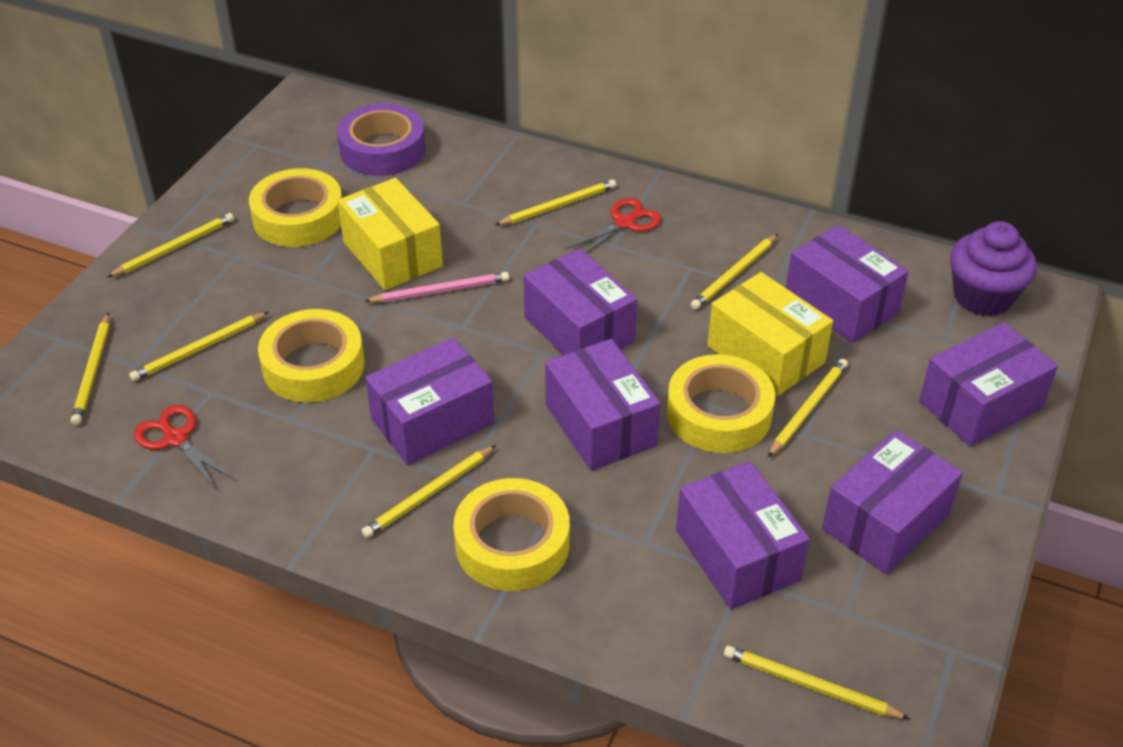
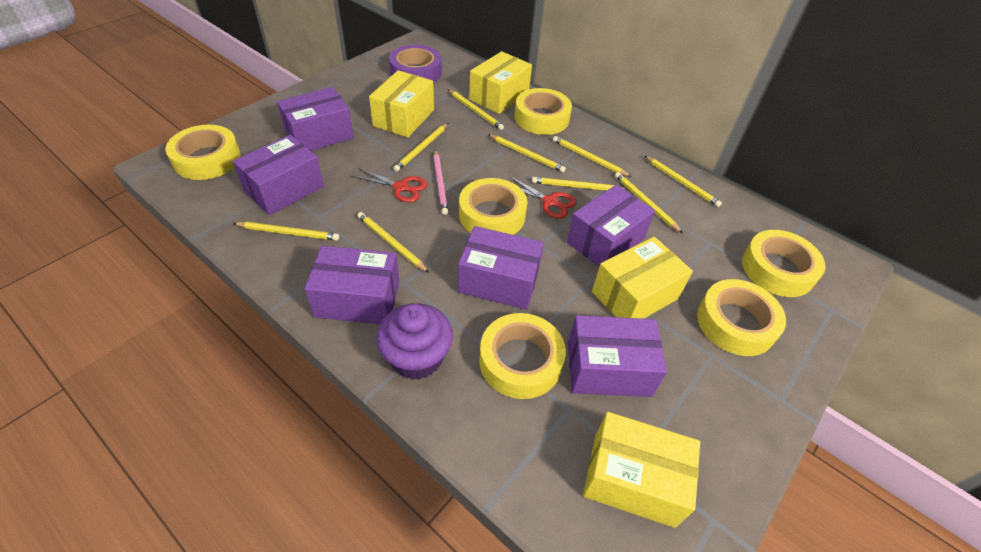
purple box: 7 -> 6
yellow box: 2 -> 4
yellow pencil: 8 -> 9
yellow tape: 4 -> 6

